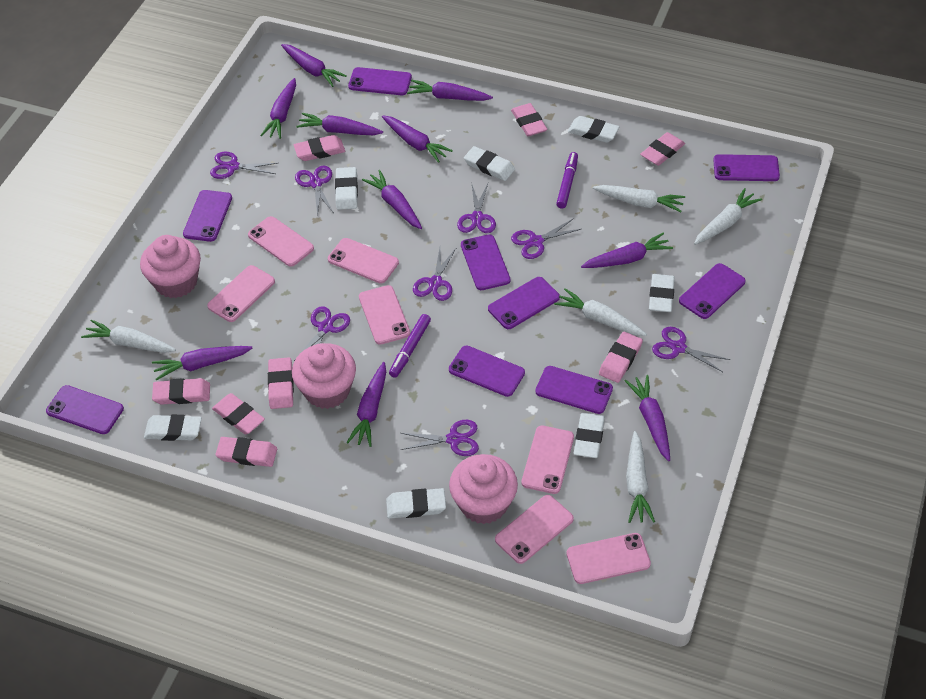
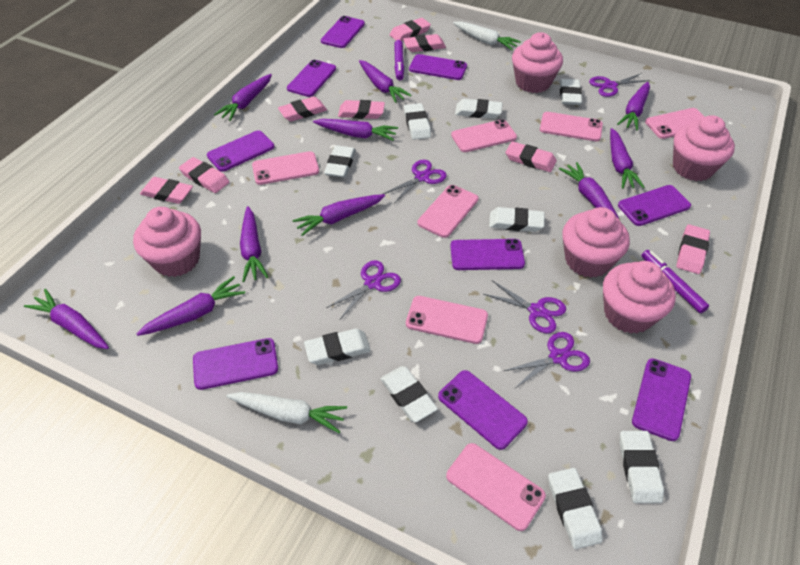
pink cupcake: 3 -> 5
purple scissors: 8 -> 5
white carrot: 5 -> 2
white eraser: 7 -> 9

